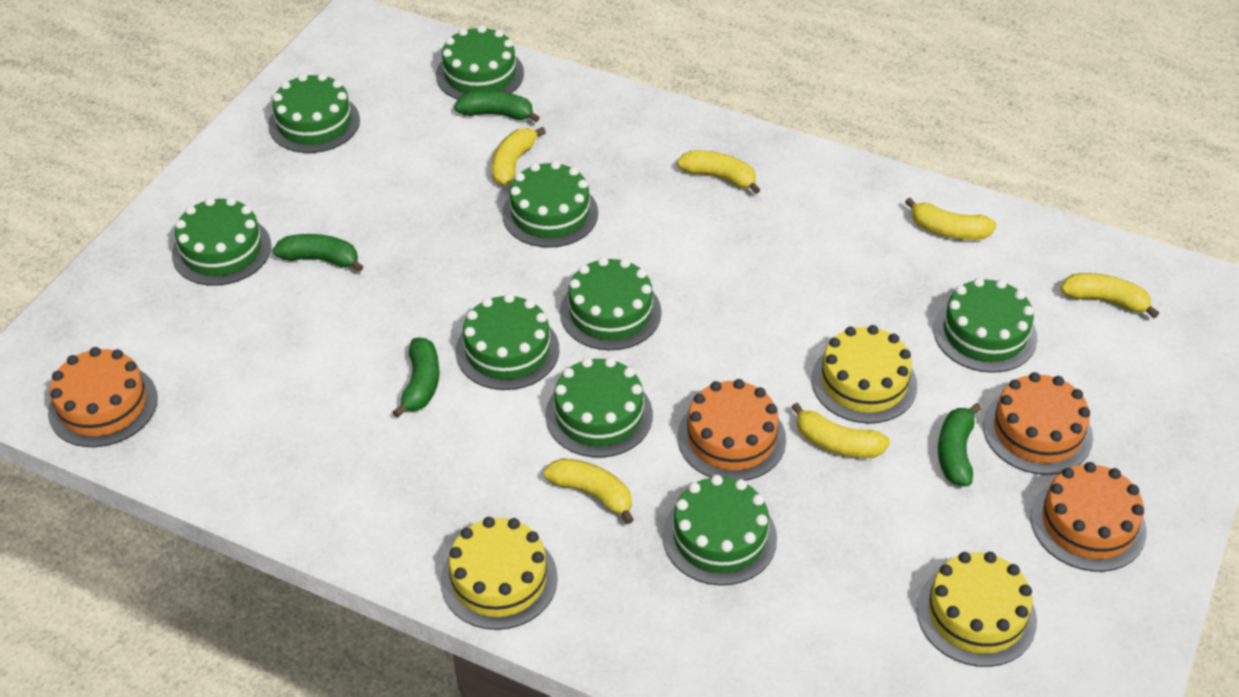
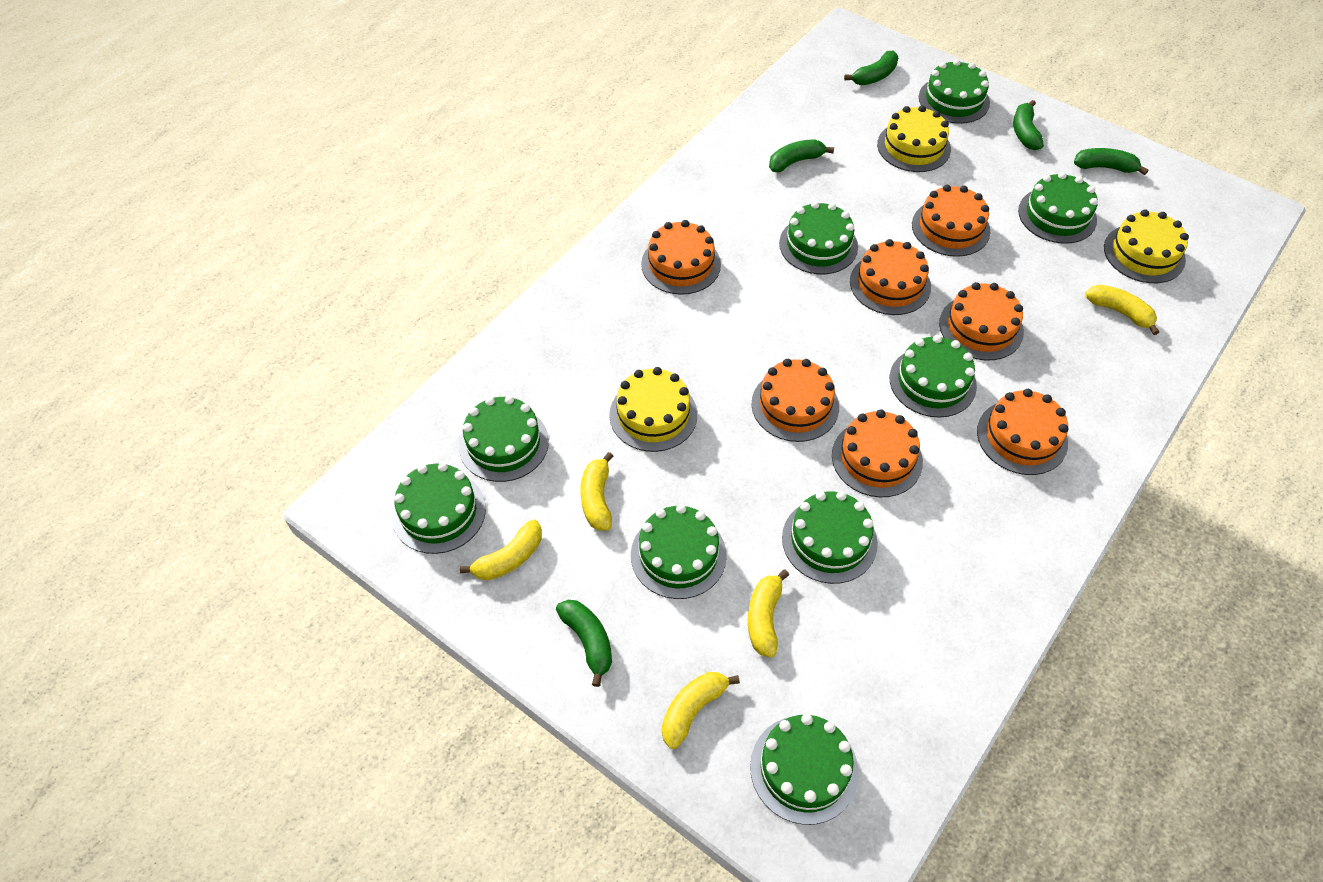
green banana: 4 -> 5
orange cake: 4 -> 7
yellow banana: 6 -> 5

